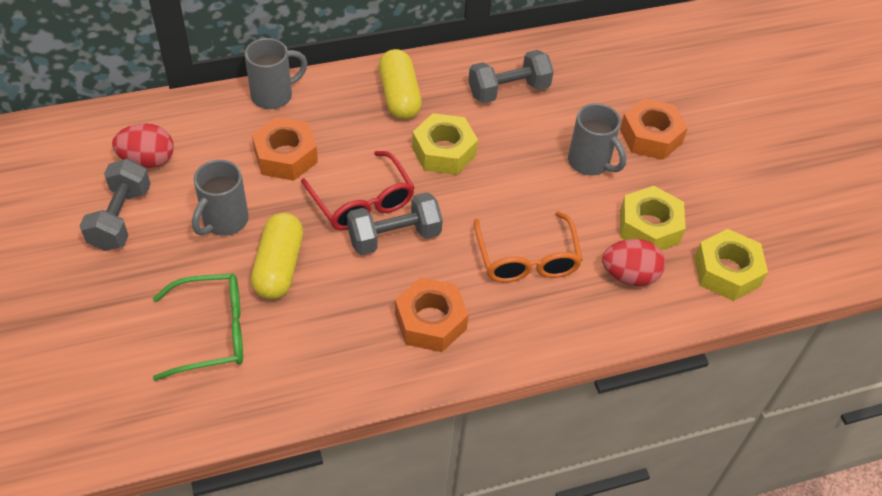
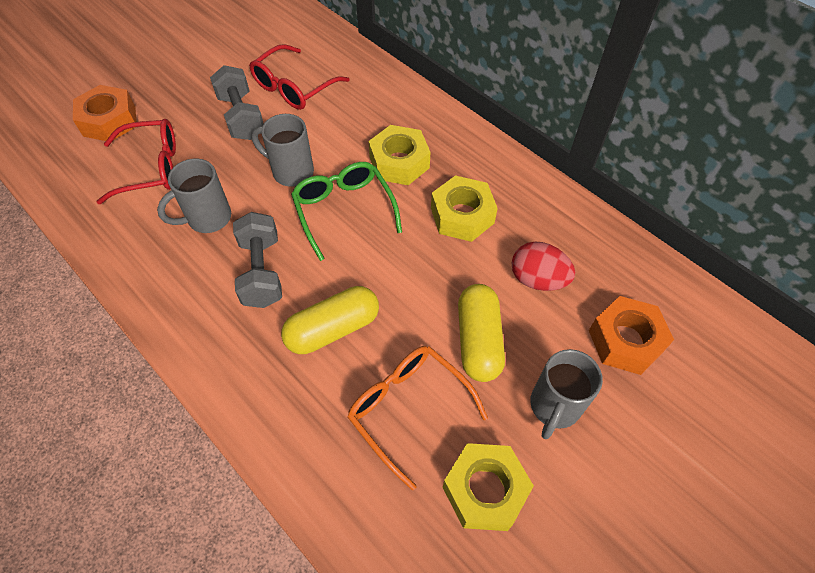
grey dumbbell: 3 -> 2
orange nut: 3 -> 2
red egg: 2 -> 1
red glasses: 1 -> 2

